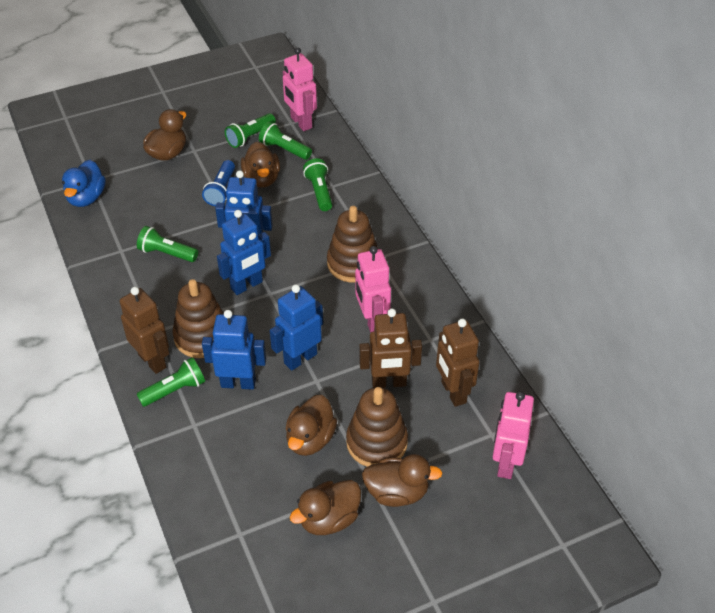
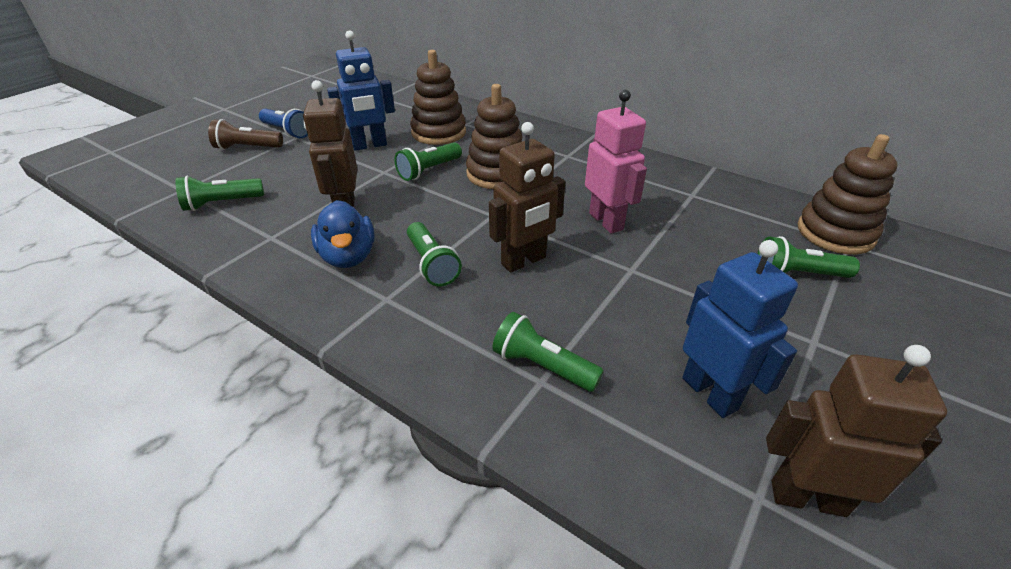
blue robot: 4 -> 2
brown duck: 5 -> 0
brown flashlight: 0 -> 1
pink robot: 3 -> 1

